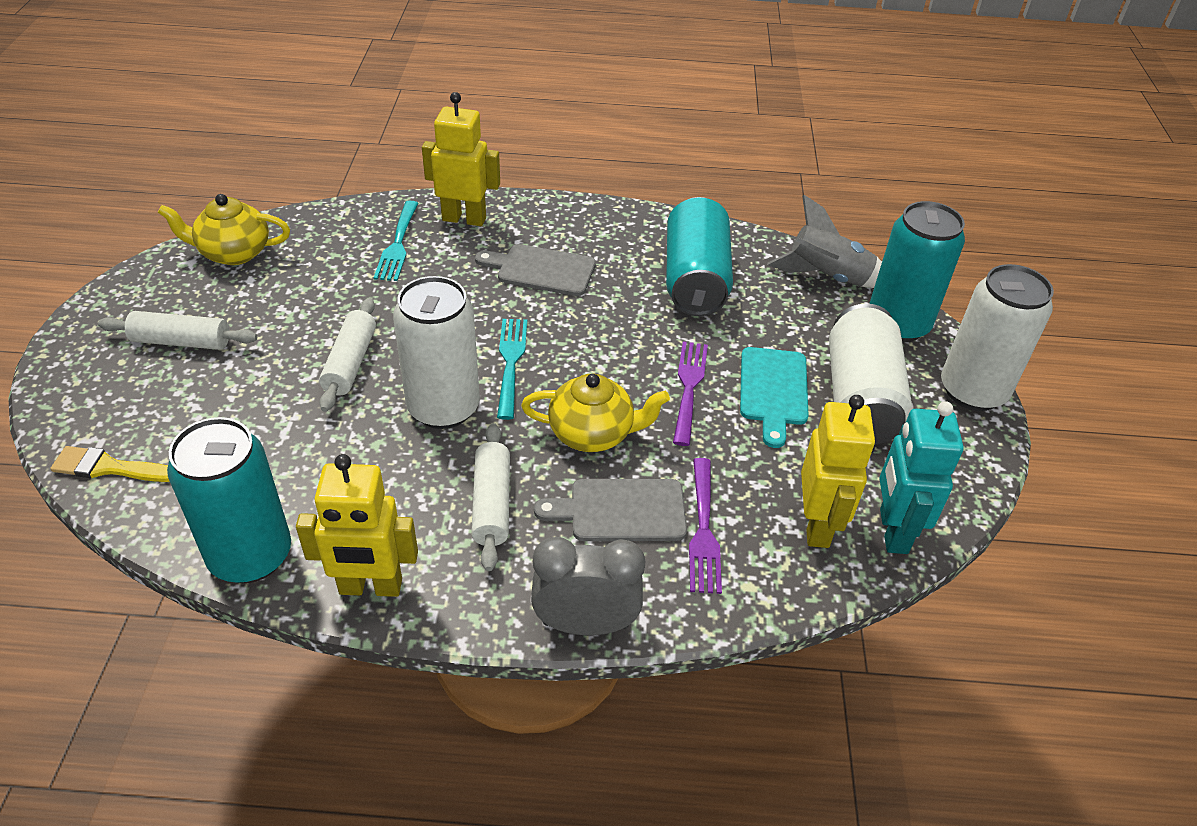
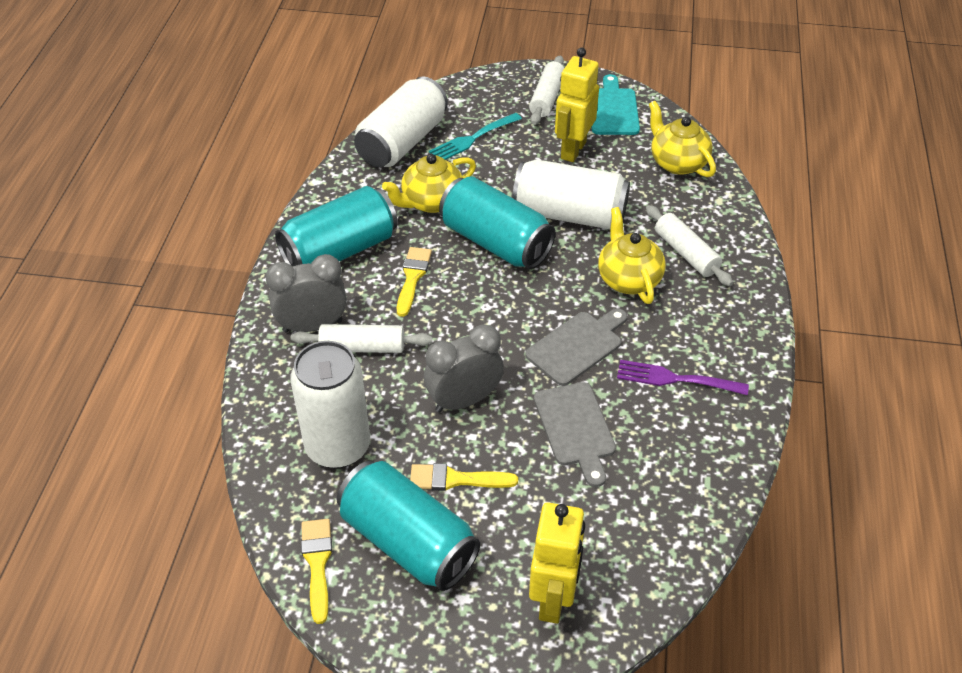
grey clock: 1 -> 2
grey rocket: 1 -> 0
purple fork: 2 -> 1
turquoise fork: 2 -> 1
turquoise robot: 1 -> 0
yellow brush: 1 -> 3
yellow robot: 3 -> 2
yellow teapot: 2 -> 3

